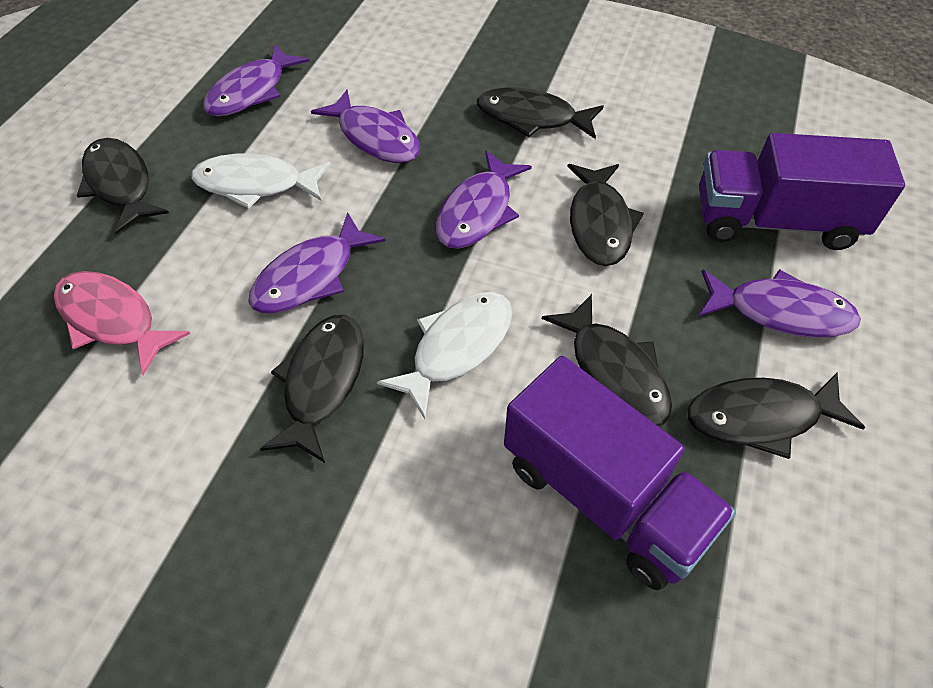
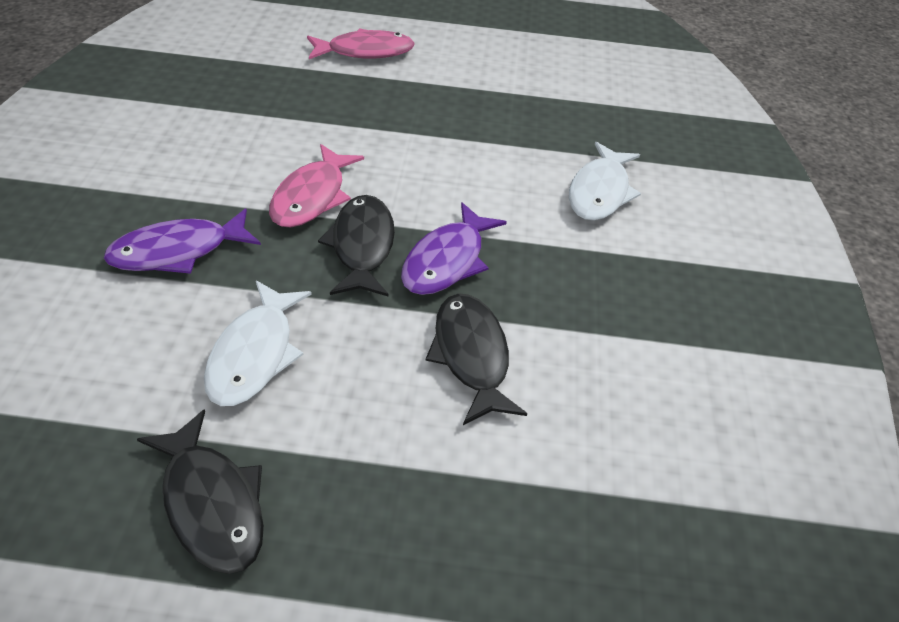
black fish: 6 -> 3
pink fish: 1 -> 2
purple fish: 5 -> 2
purple truck: 2 -> 0

